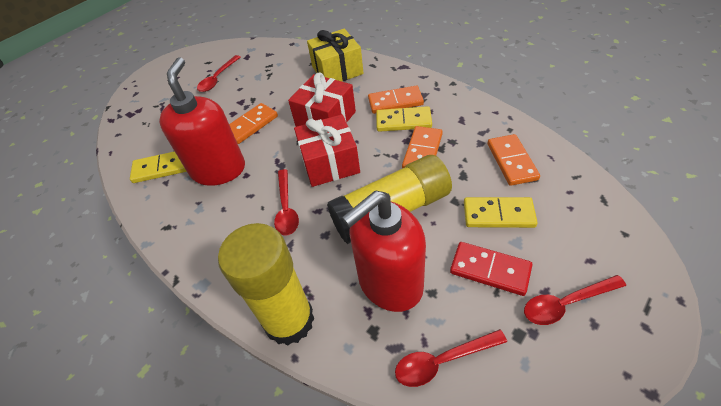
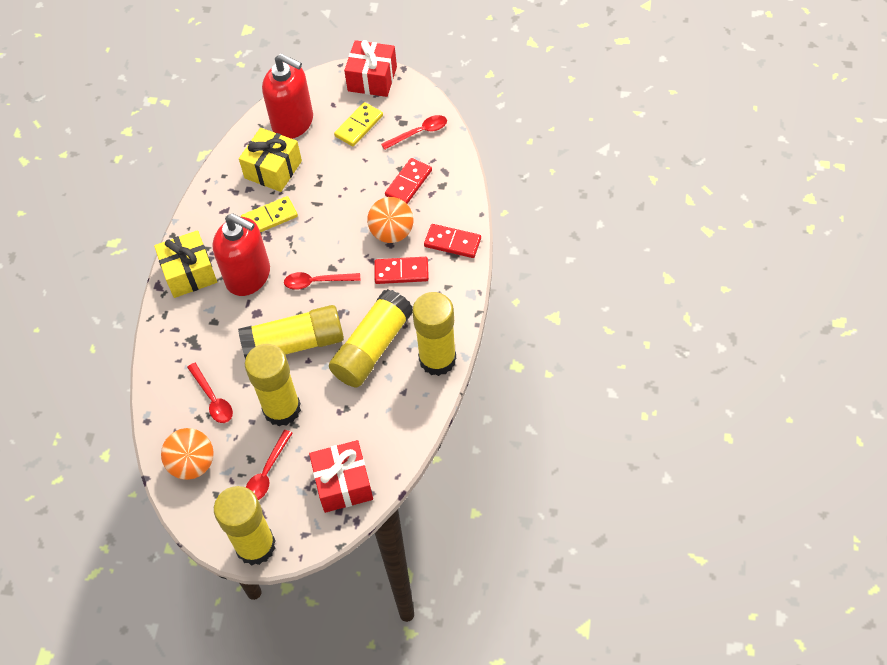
orange ball: 0 -> 2
orange domino: 4 -> 0
red domino: 1 -> 3
yellow domino: 3 -> 2
yellow gift: 1 -> 2
yellow glue stick: 2 -> 5

